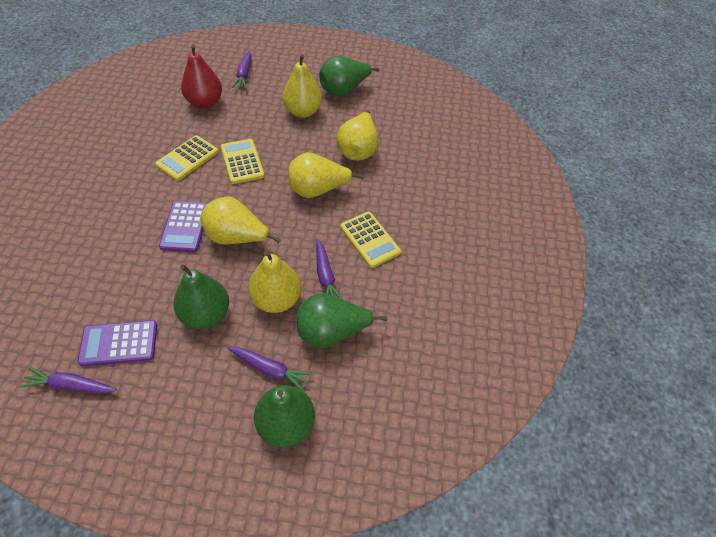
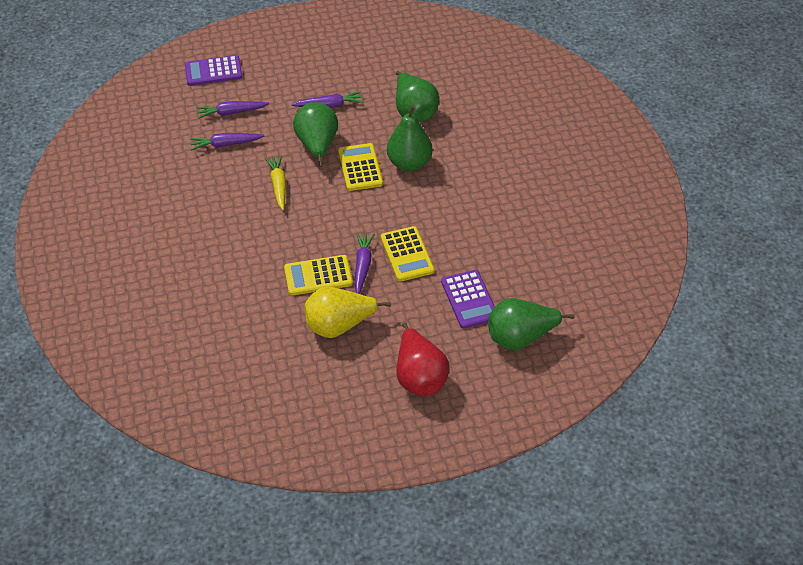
yellow carrot: 0 -> 1
yellow pear: 5 -> 1

